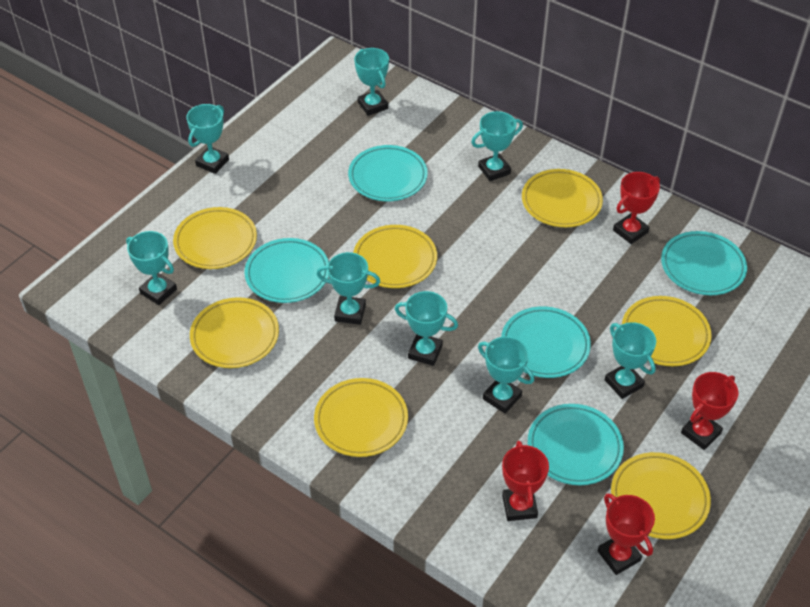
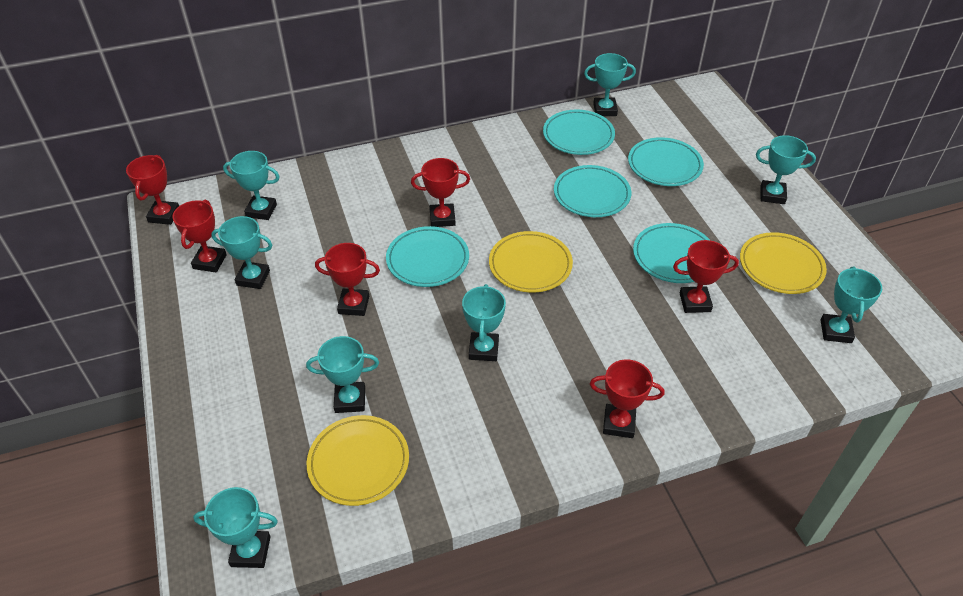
red trophy: 4 -> 6
yellow plate: 7 -> 3

